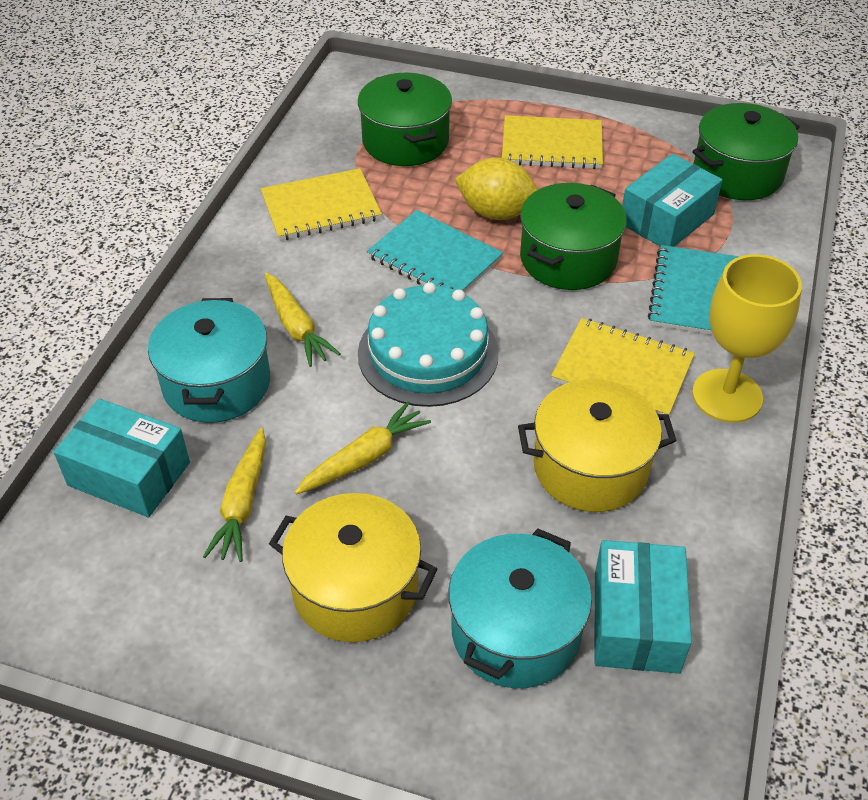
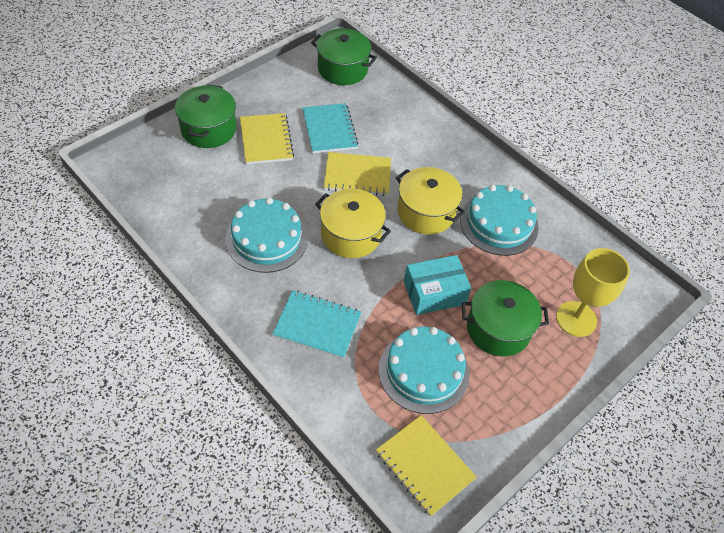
turquoise box: 3 -> 1
turquoise cake: 1 -> 3
turquoise pot: 2 -> 0
yellow carrot: 3 -> 0
yellow lemon: 1 -> 0

